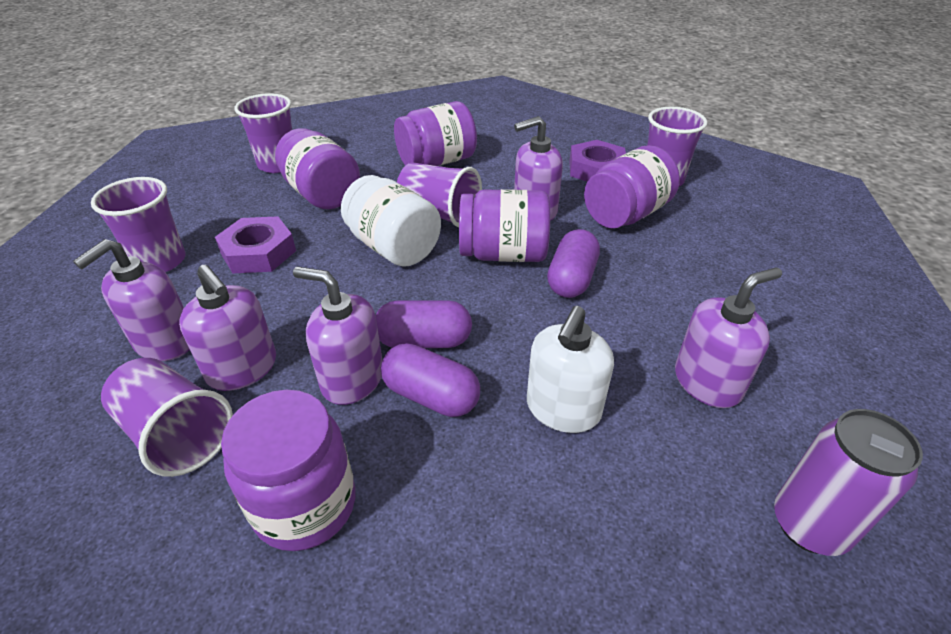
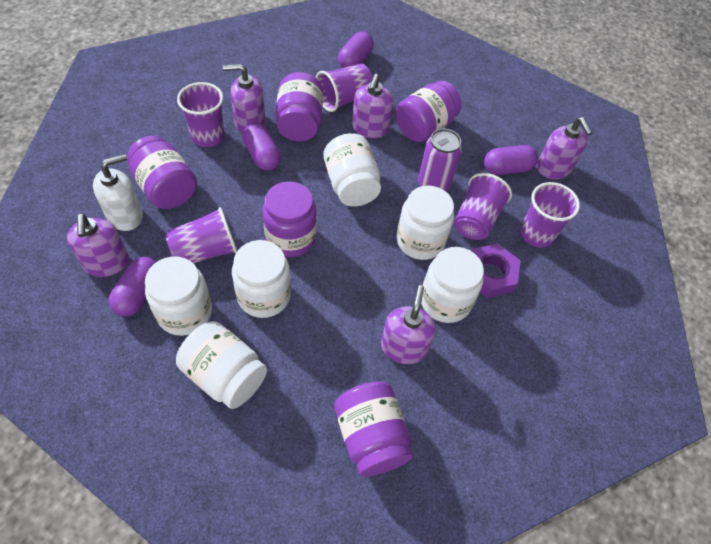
purple capsule: 3 -> 4
purple nut: 2 -> 1
white jar: 1 -> 6

